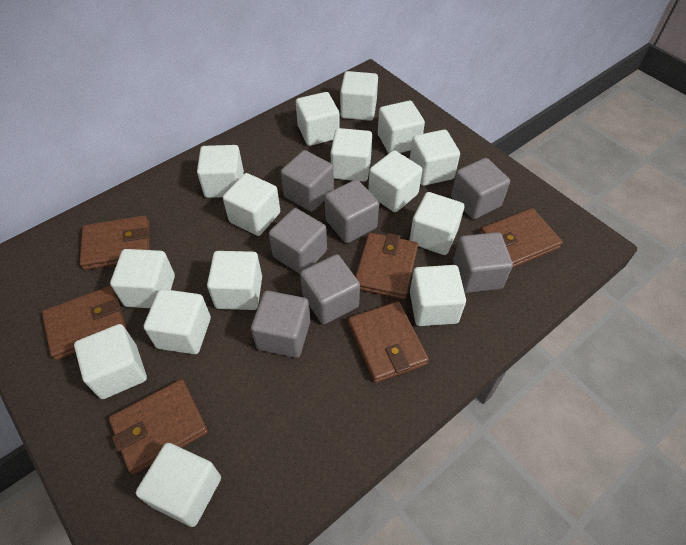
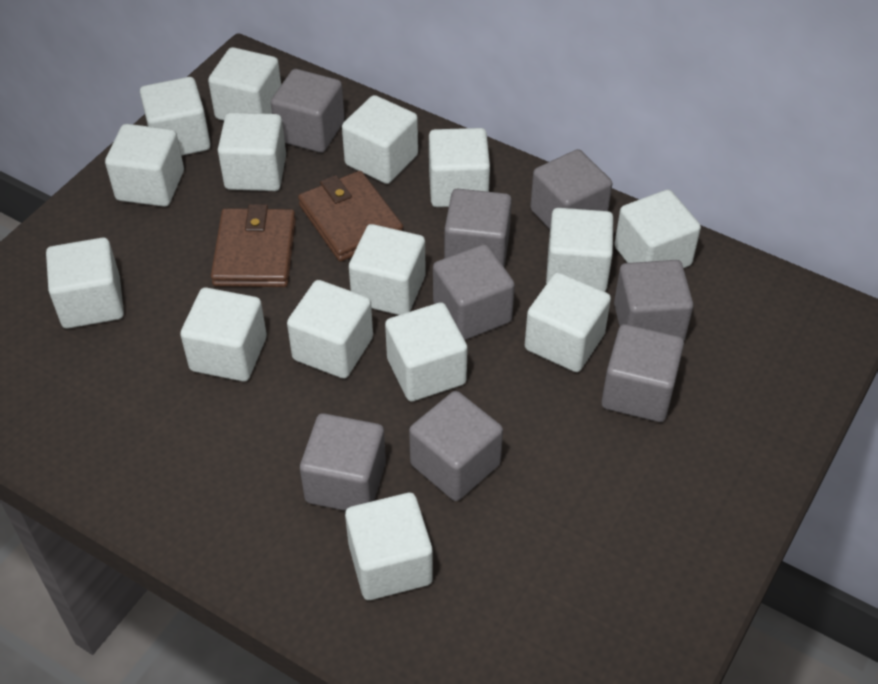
brown wallet: 6 -> 2
grey cube: 7 -> 8

